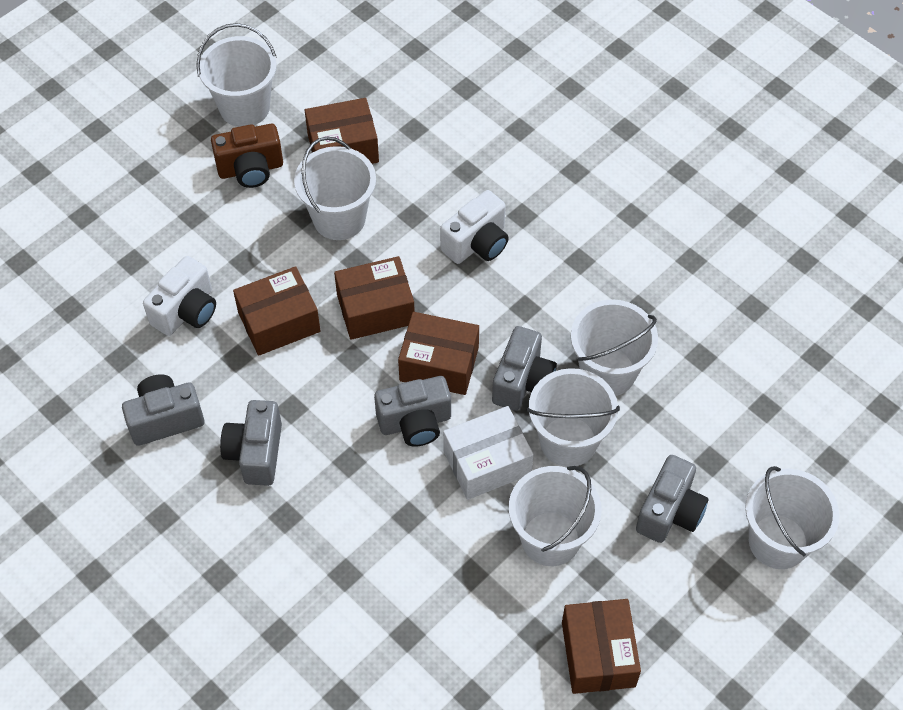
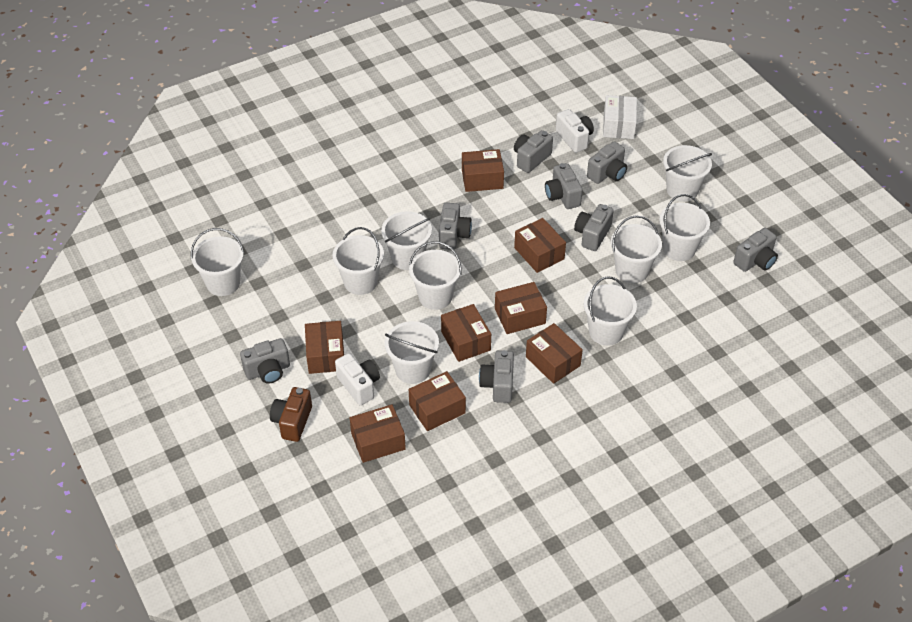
brown box: 5 -> 8
grey camera: 5 -> 8
white bucket: 6 -> 9

